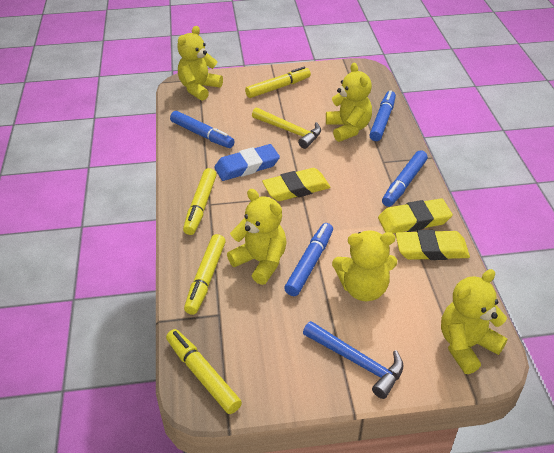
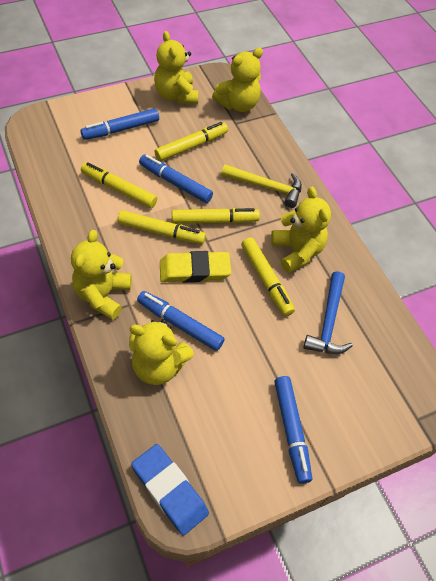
yellow eraser: 3 -> 1
yellow marker: 4 -> 5

